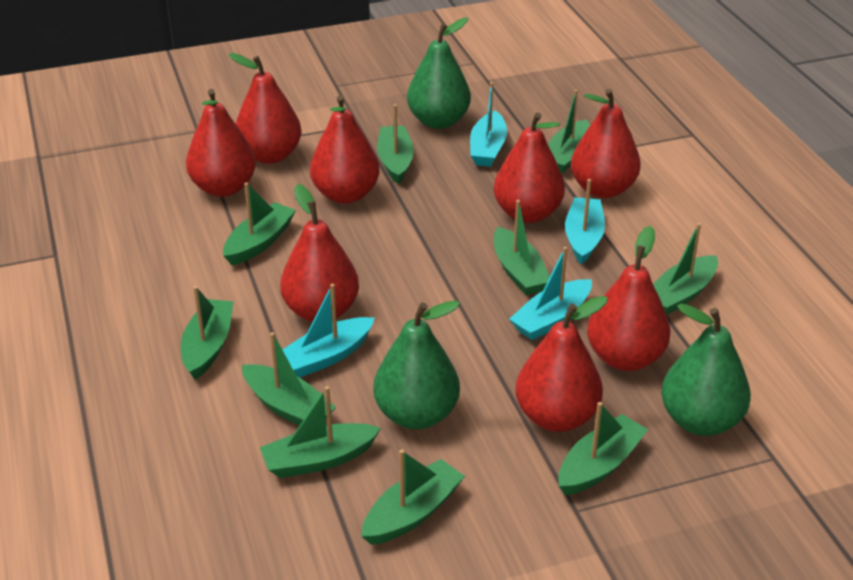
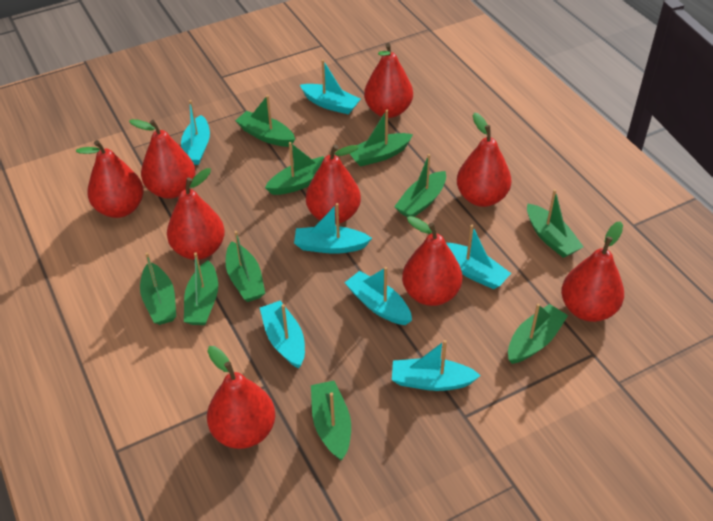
green pear: 3 -> 0
red pear: 8 -> 9
turquoise boat: 4 -> 7

